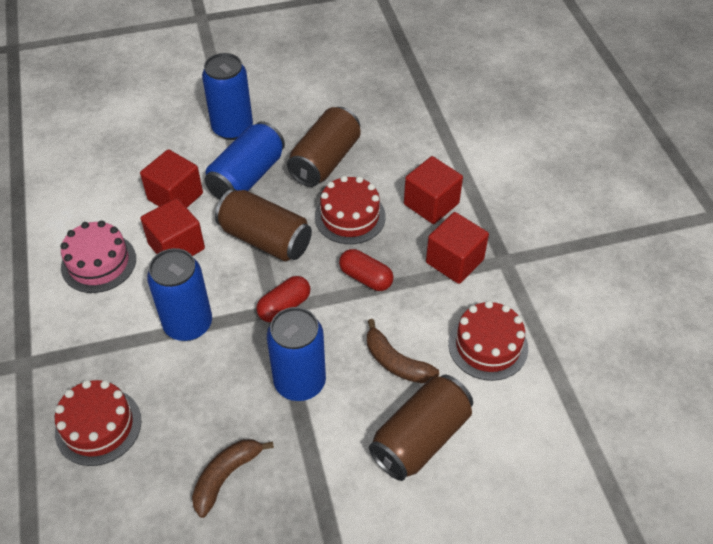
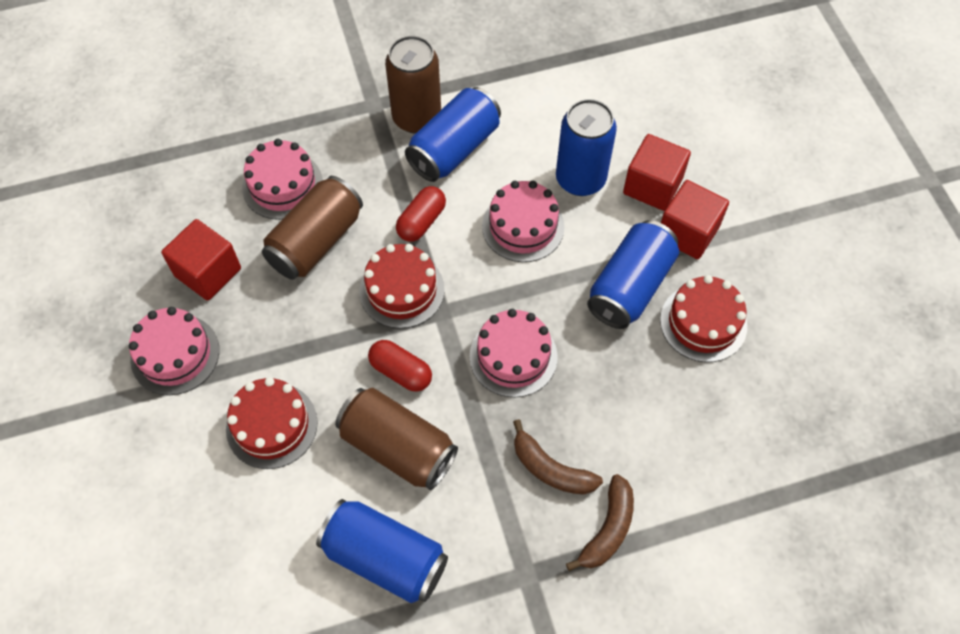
pink cake: 1 -> 4
red cube: 4 -> 3

